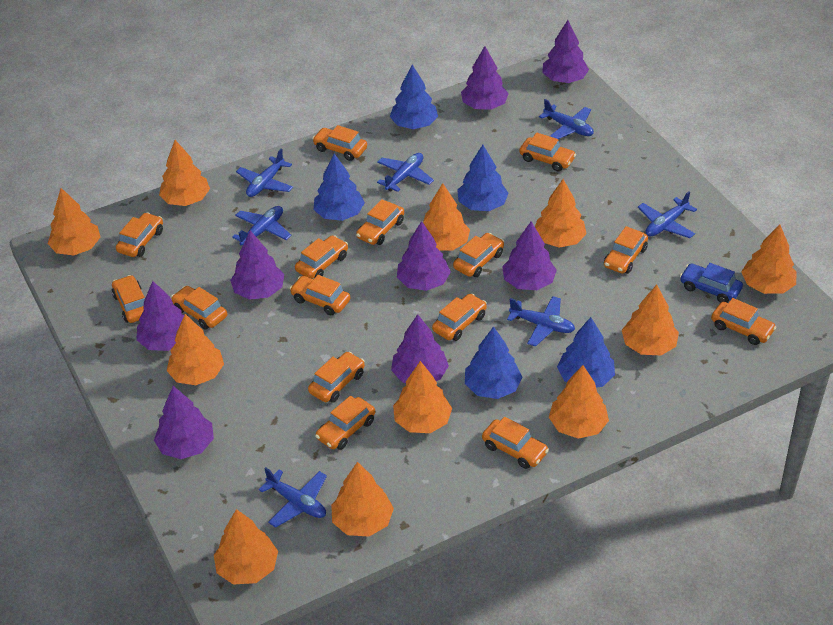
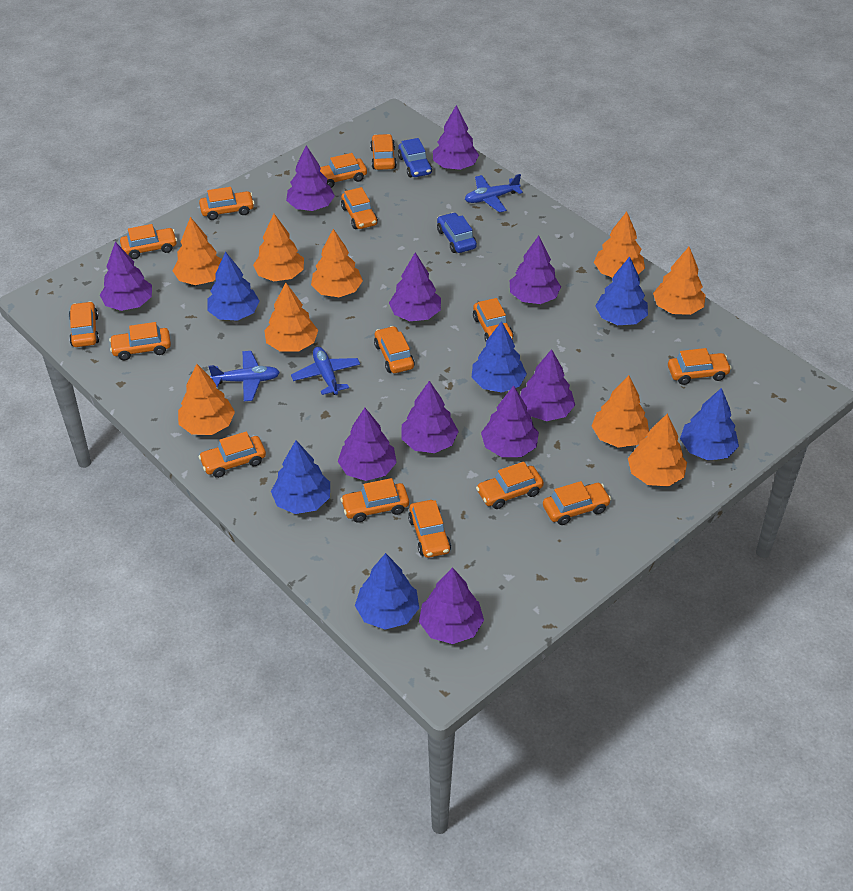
blue car: 1 -> 2
blue plane: 7 -> 3
blue tree: 5 -> 6
orange tree: 11 -> 9
purple tree: 8 -> 10

